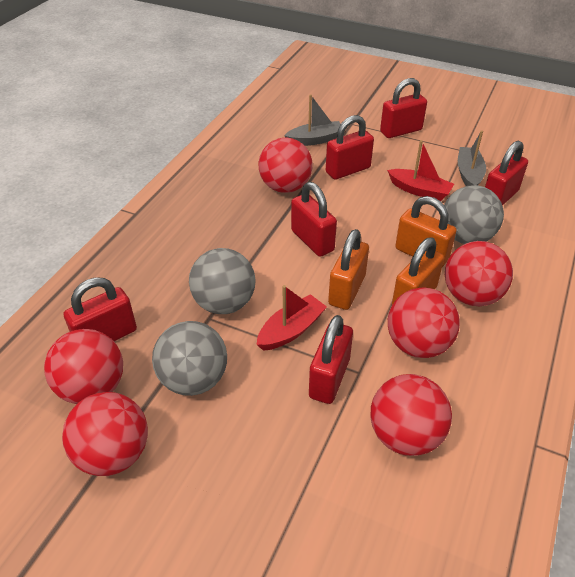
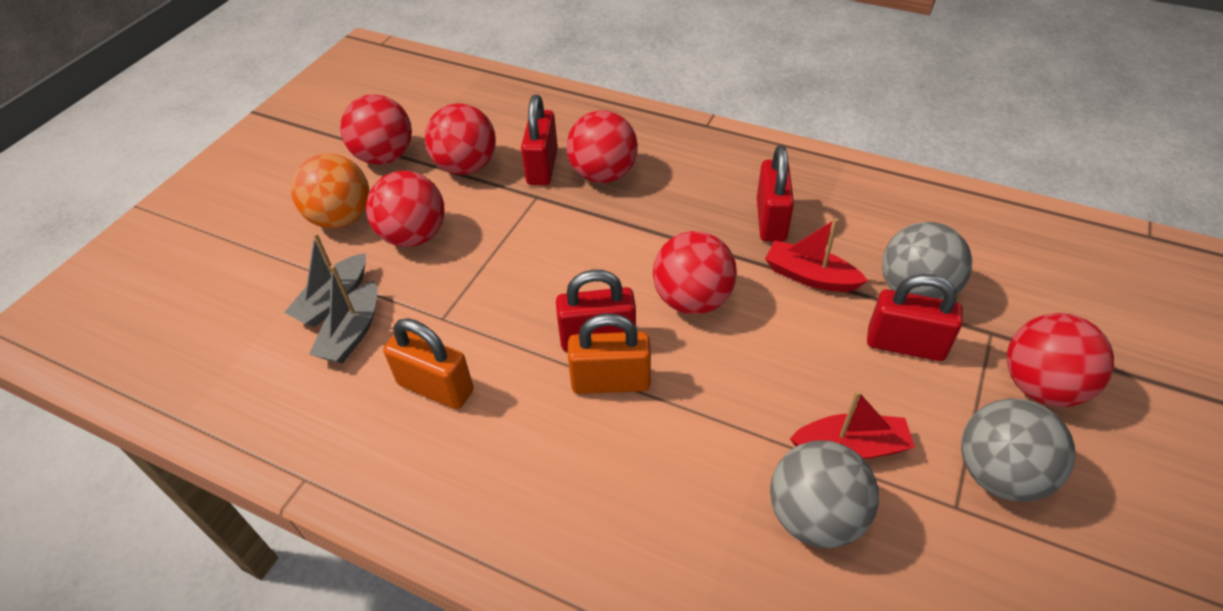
orange ball: 0 -> 1
orange padlock: 3 -> 2
red padlock: 6 -> 4

